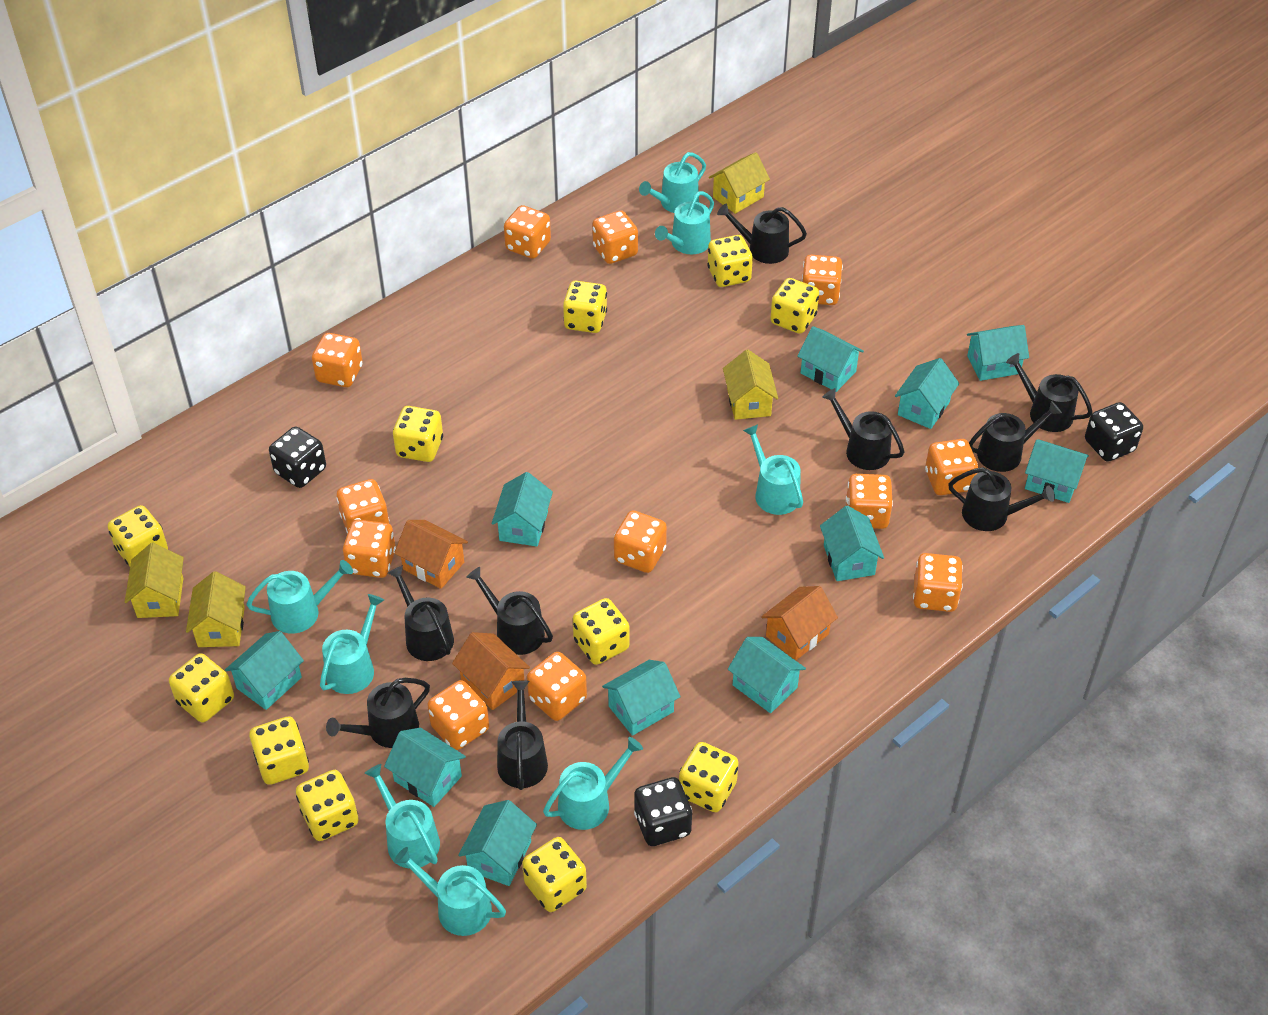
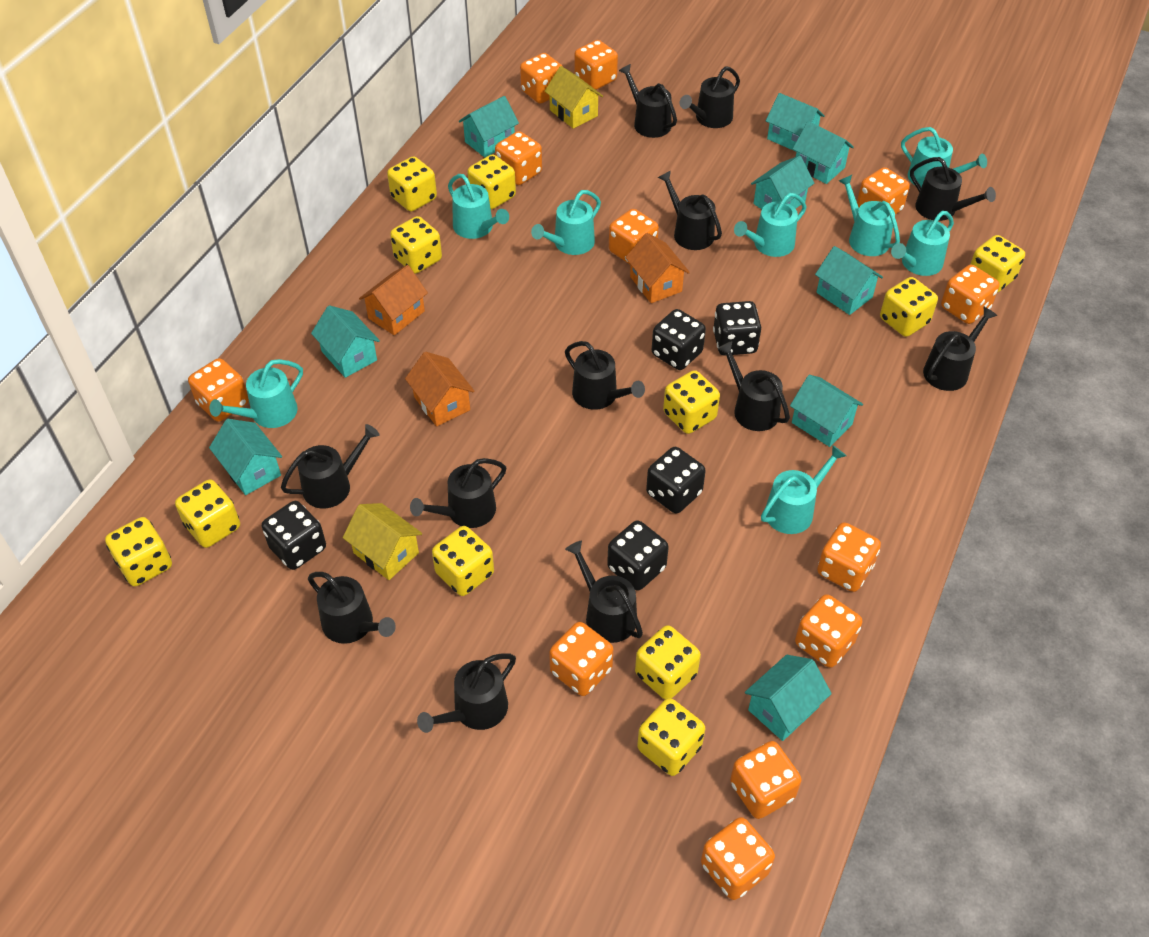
black dice: 3 -> 5
black watering can: 9 -> 12
turquoise house: 11 -> 9
yellow house: 4 -> 2

